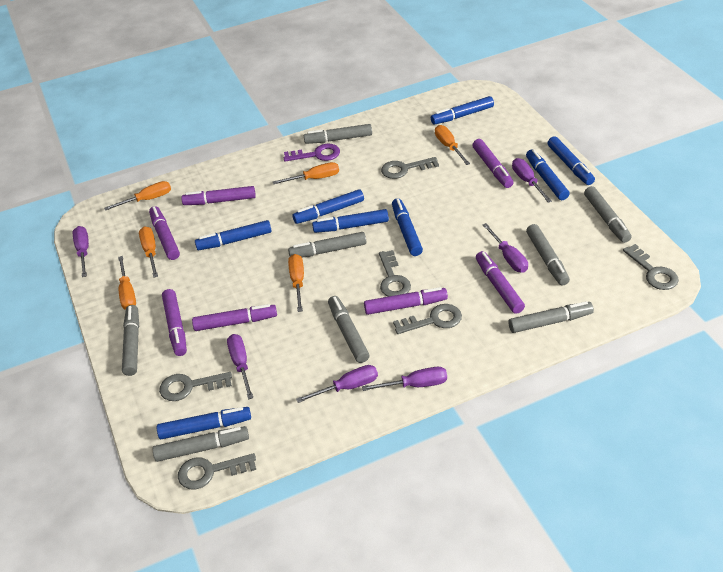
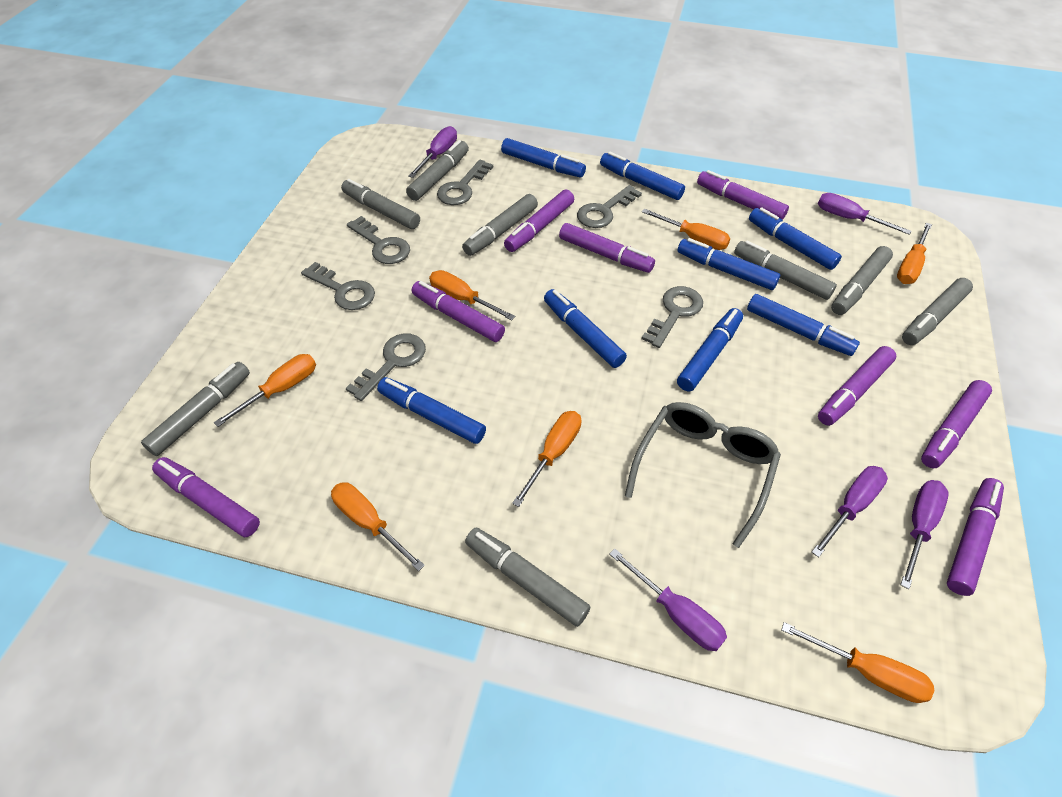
grey glasses: 0 -> 1
orange screwdriver: 6 -> 7
purple key: 1 -> 0
purple marker: 7 -> 8
purple screwdriver: 6 -> 5

